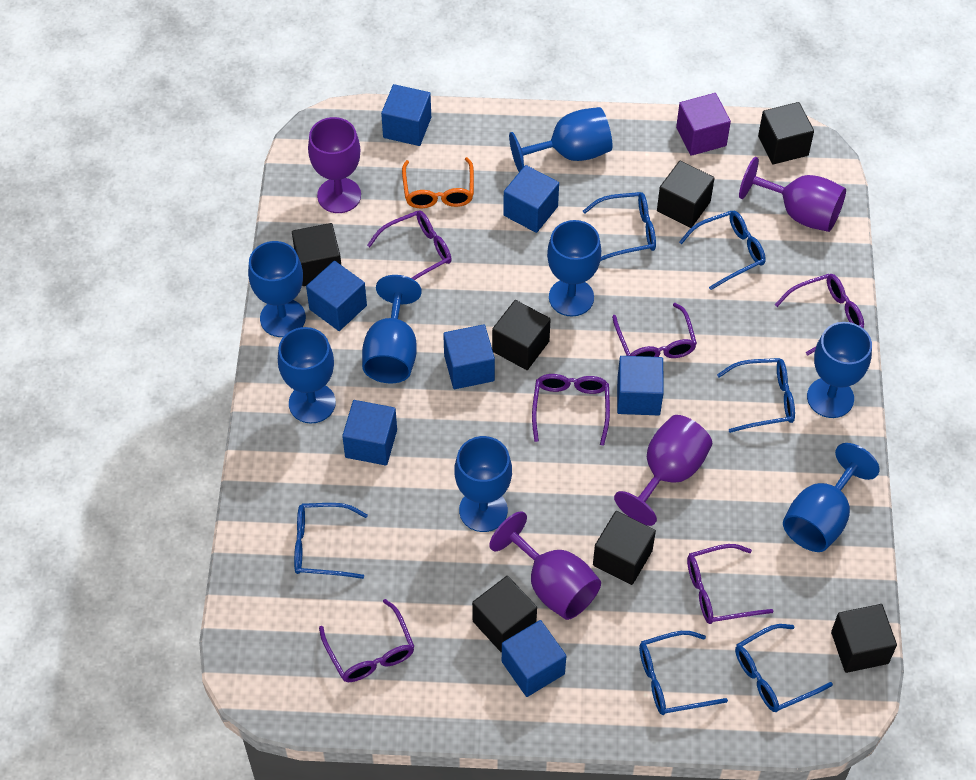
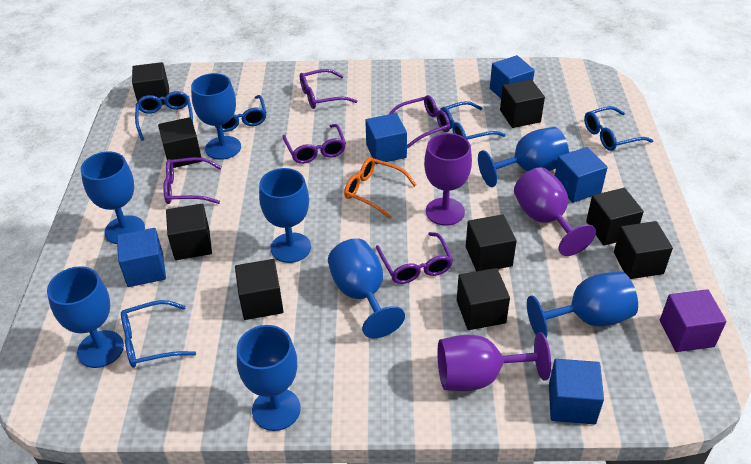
black cube: 7 -> 9
blue cube: 7 -> 5
blue glasses: 6 -> 5
purple glasses: 6 -> 5
purple goblet: 4 -> 3

